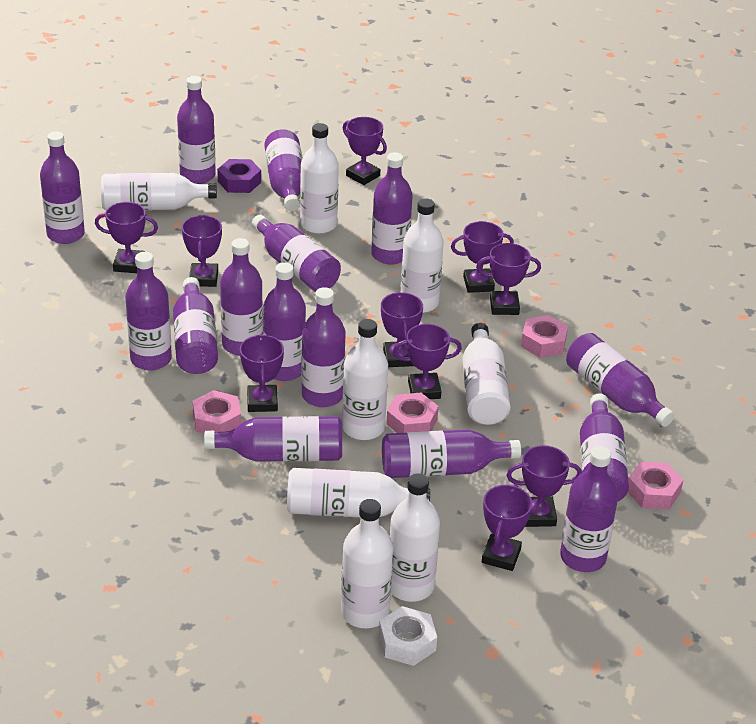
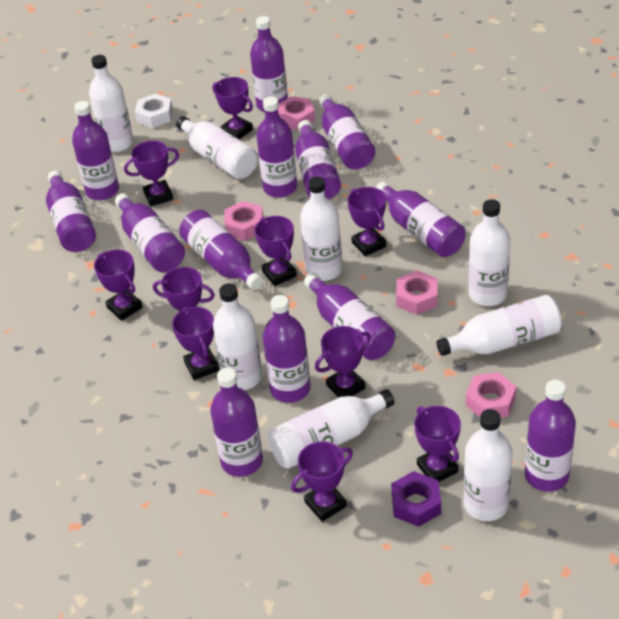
purple bottle: 15 -> 13

